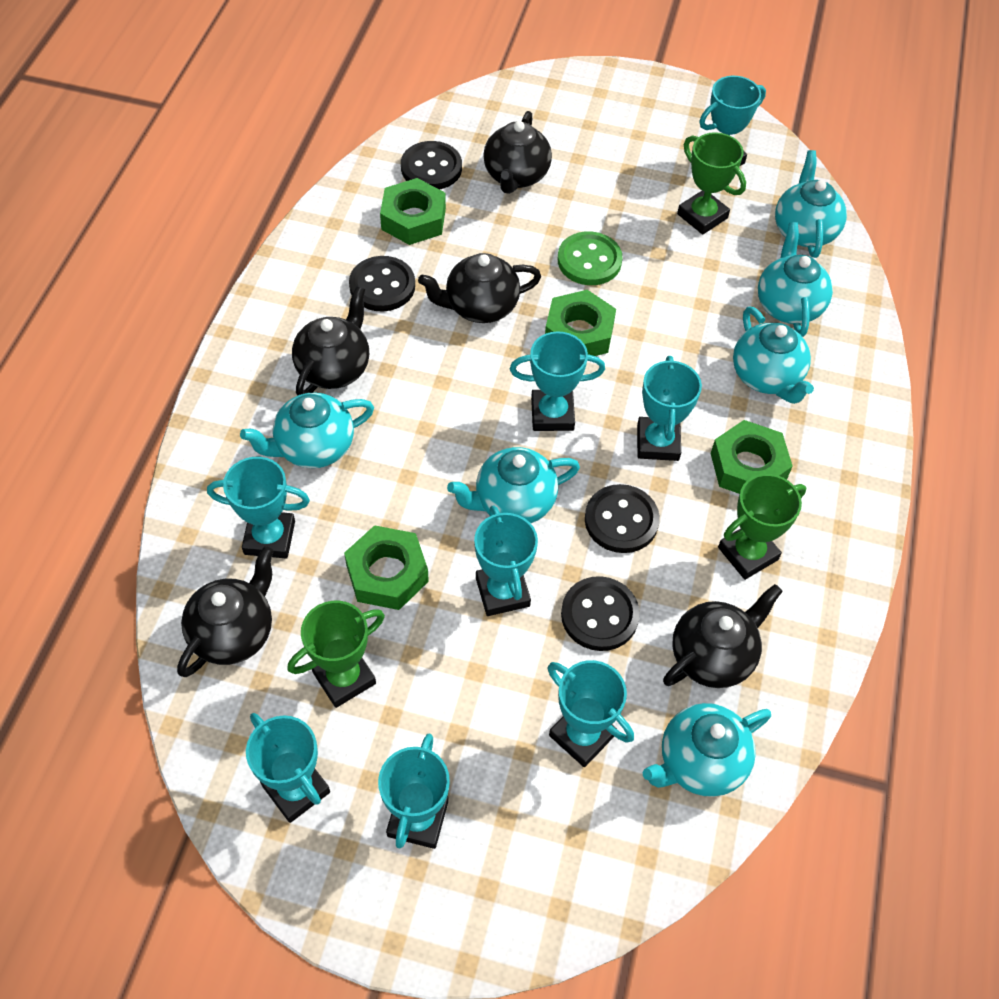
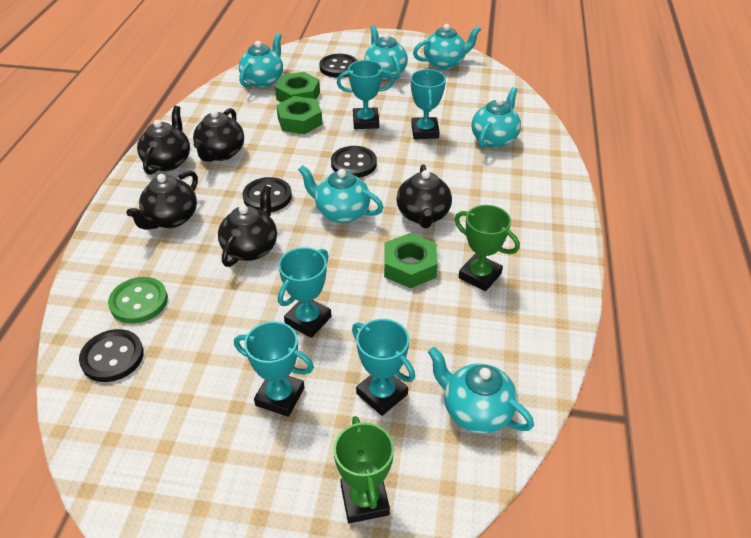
green nut: 4 -> 3
green trophy: 3 -> 2
turquoise trophy: 8 -> 5

